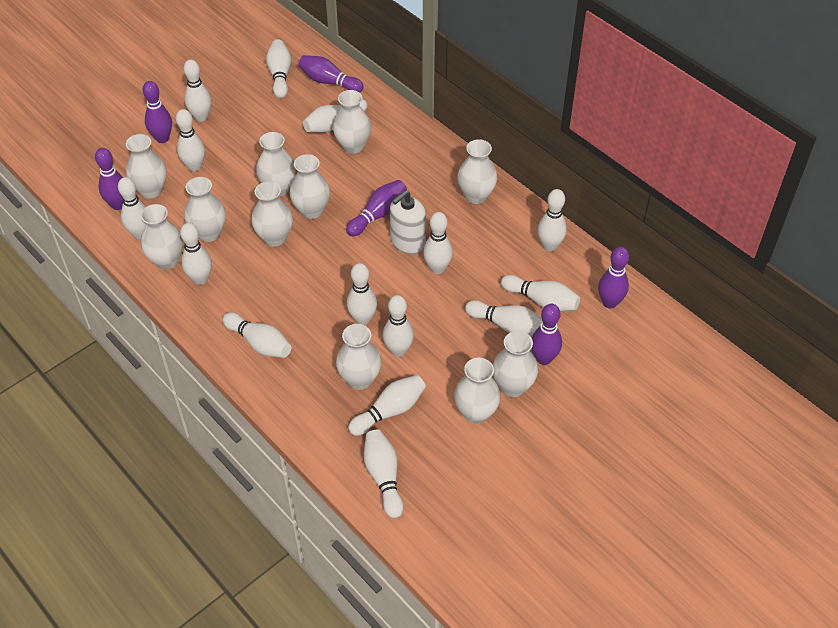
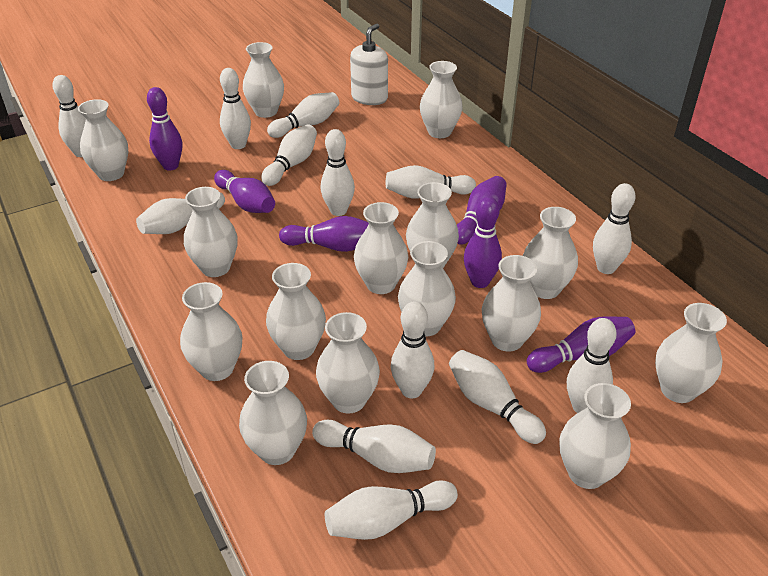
white bowling pin: 15 -> 13
white vase: 11 -> 15

